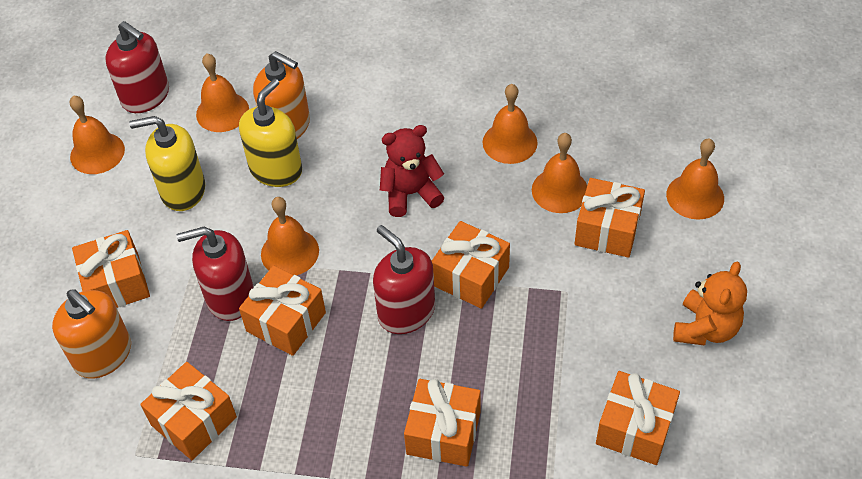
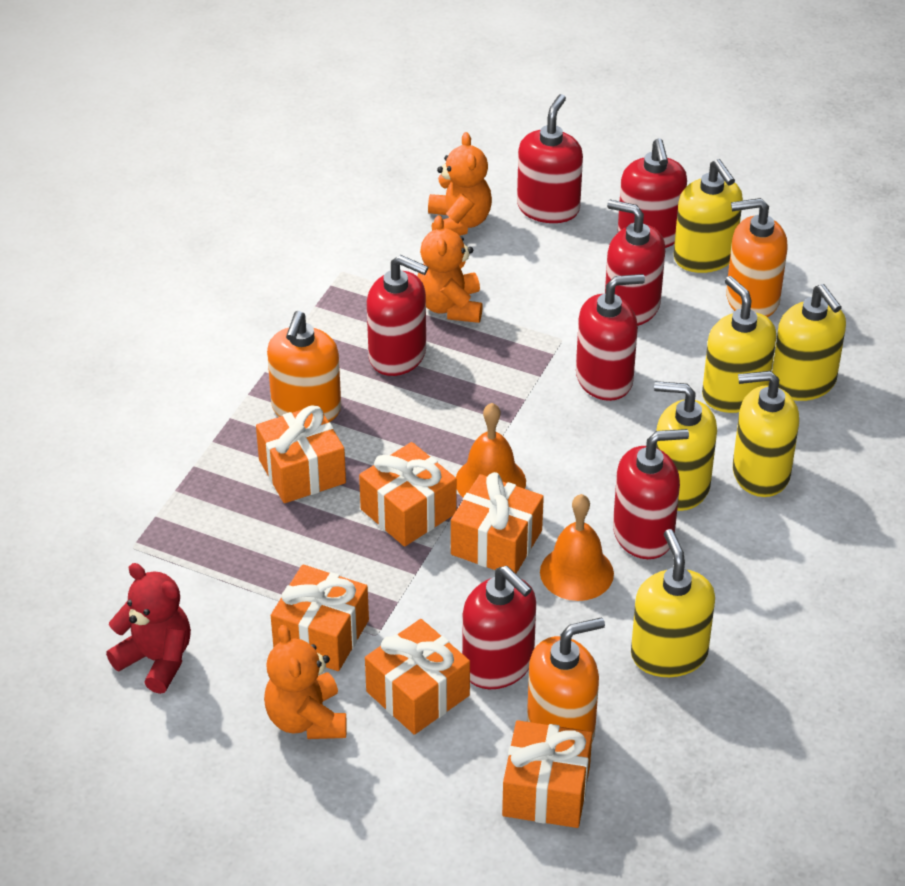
orange bell: 6 -> 2
orange gift: 7 -> 6
orange soap dispenser: 2 -> 3
orange teddy bear: 1 -> 3
red soap dispenser: 3 -> 7
yellow soap dispenser: 2 -> 6

